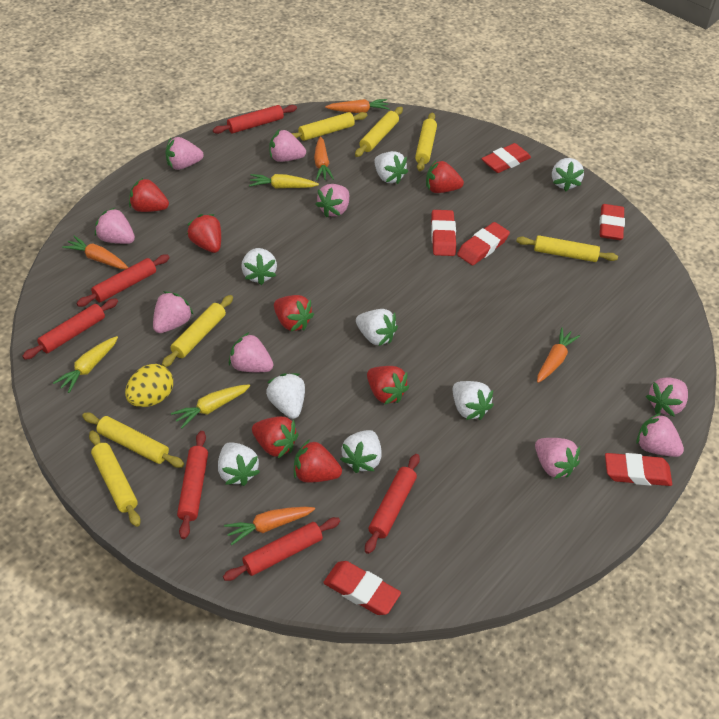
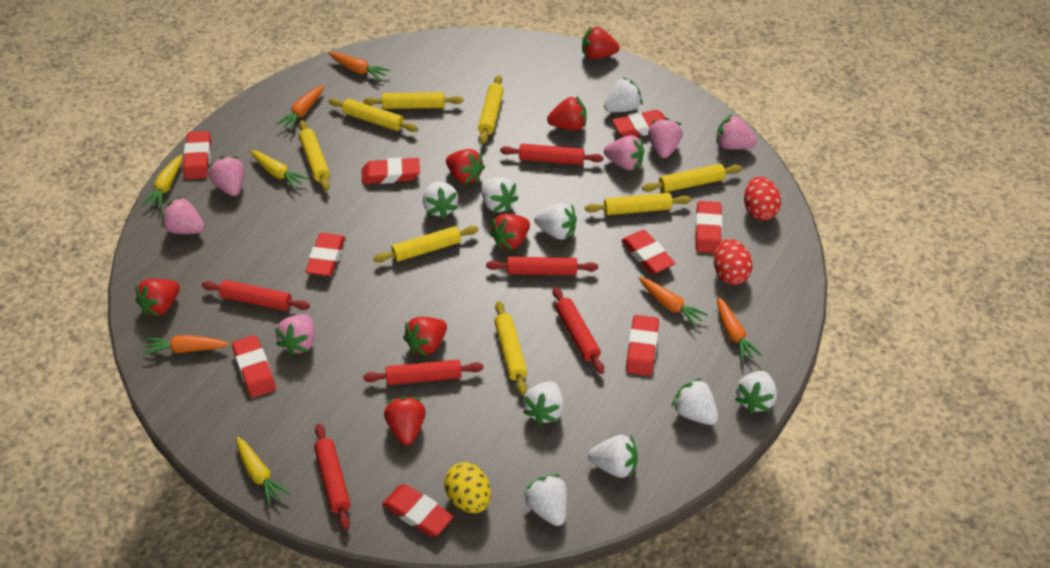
pink strawberry: 9 -> 6
red egg: 0 -> 2
red eraser: 6 -> 9
white strawberry: 8 -> 9
yellow rolling pin: 7 -> 8

